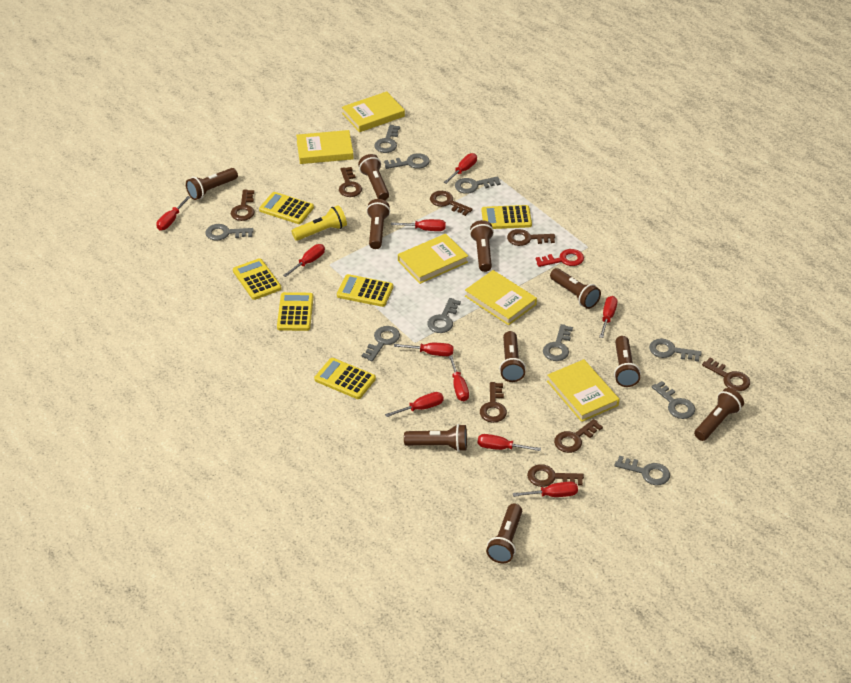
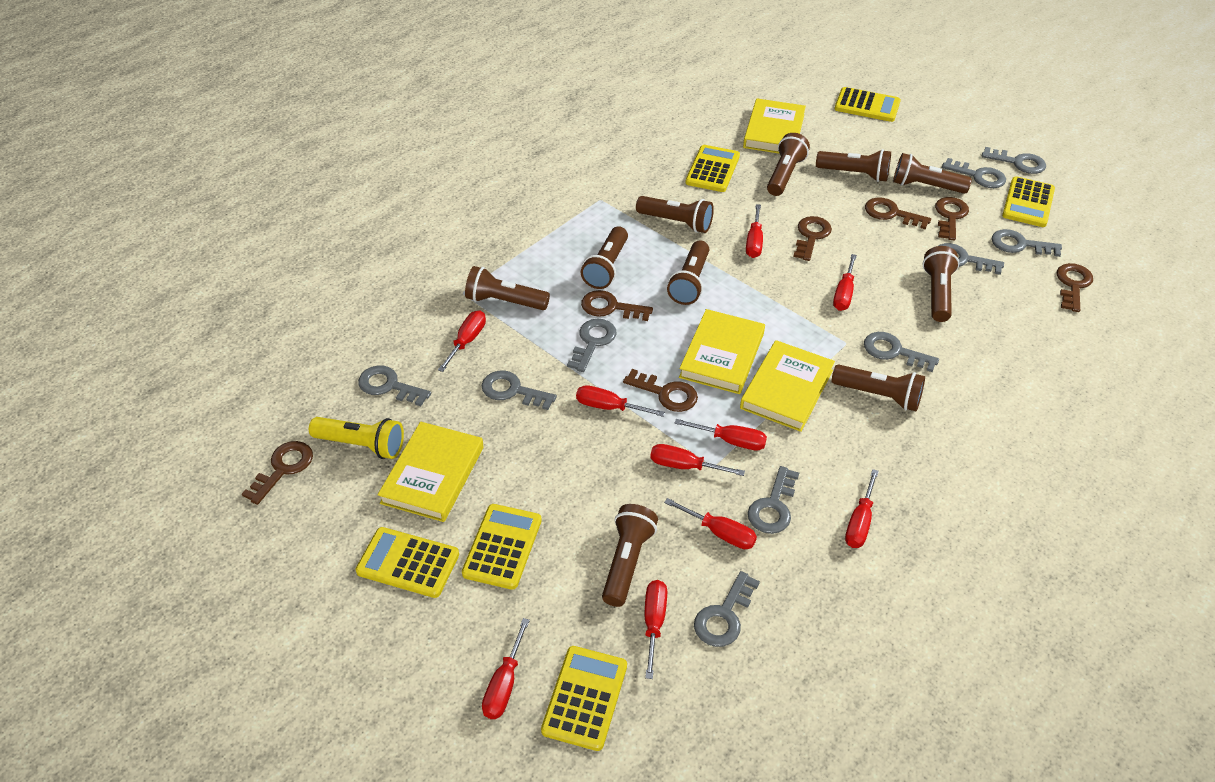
brown key: 8 -> 7
red key: 1 -> 0
yellow book: 5 -> 4

